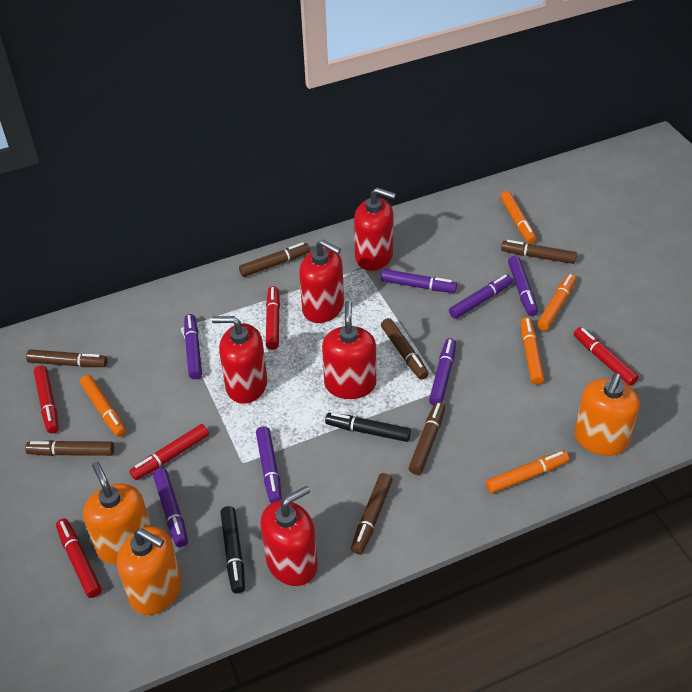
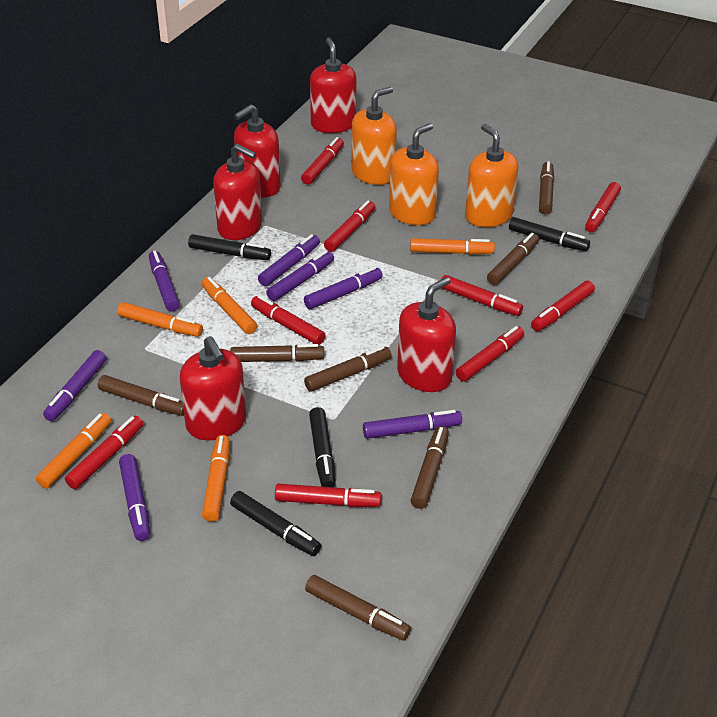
black marker: 2 -> 4
red marker: 5 -> 9

